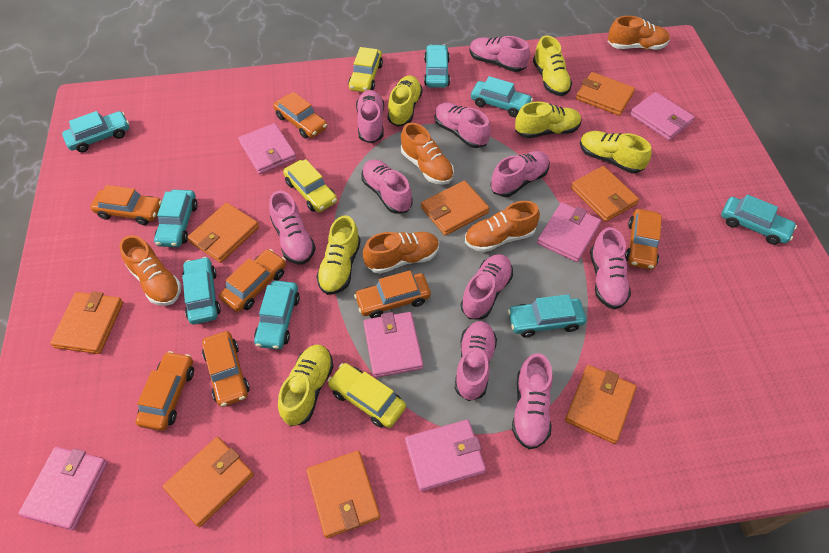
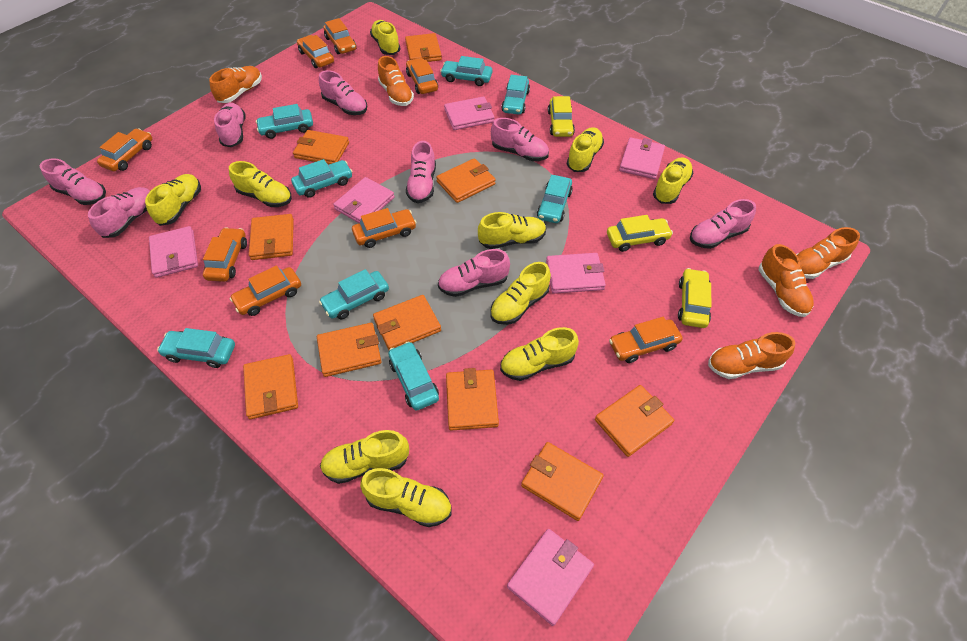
orange car: 7 -> 8
orange wallet: 8 -> 10
pink shoe: 10 -> 8
yellow shoe: 6 -> 10

